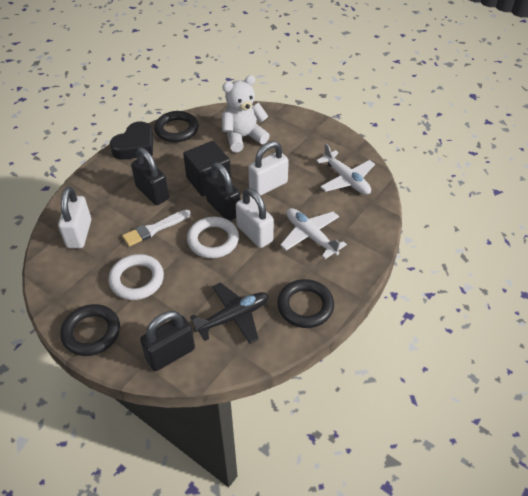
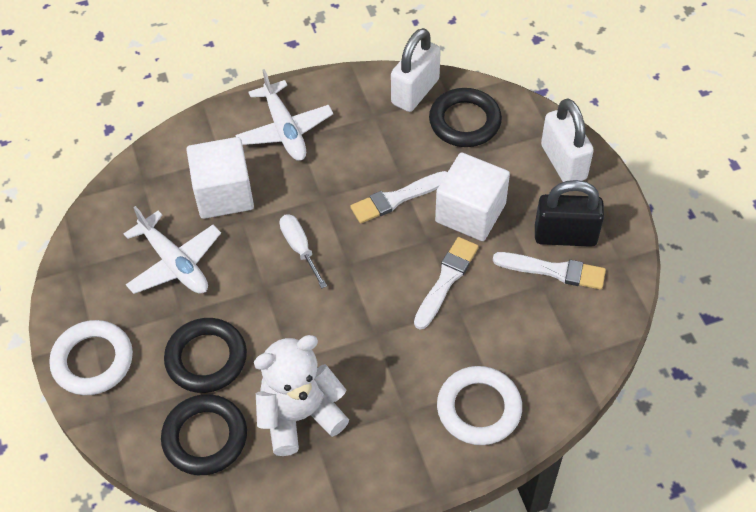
black cube: 1 -> 0
black heart: 1 -> 0
black padlock: 3 -> 1
black plane: 1 -> 0
white brush: 1 -> 3
white cube: 0 -> 2
white padlock: 3 -> 2
white screwdriver: 0 -> 1

